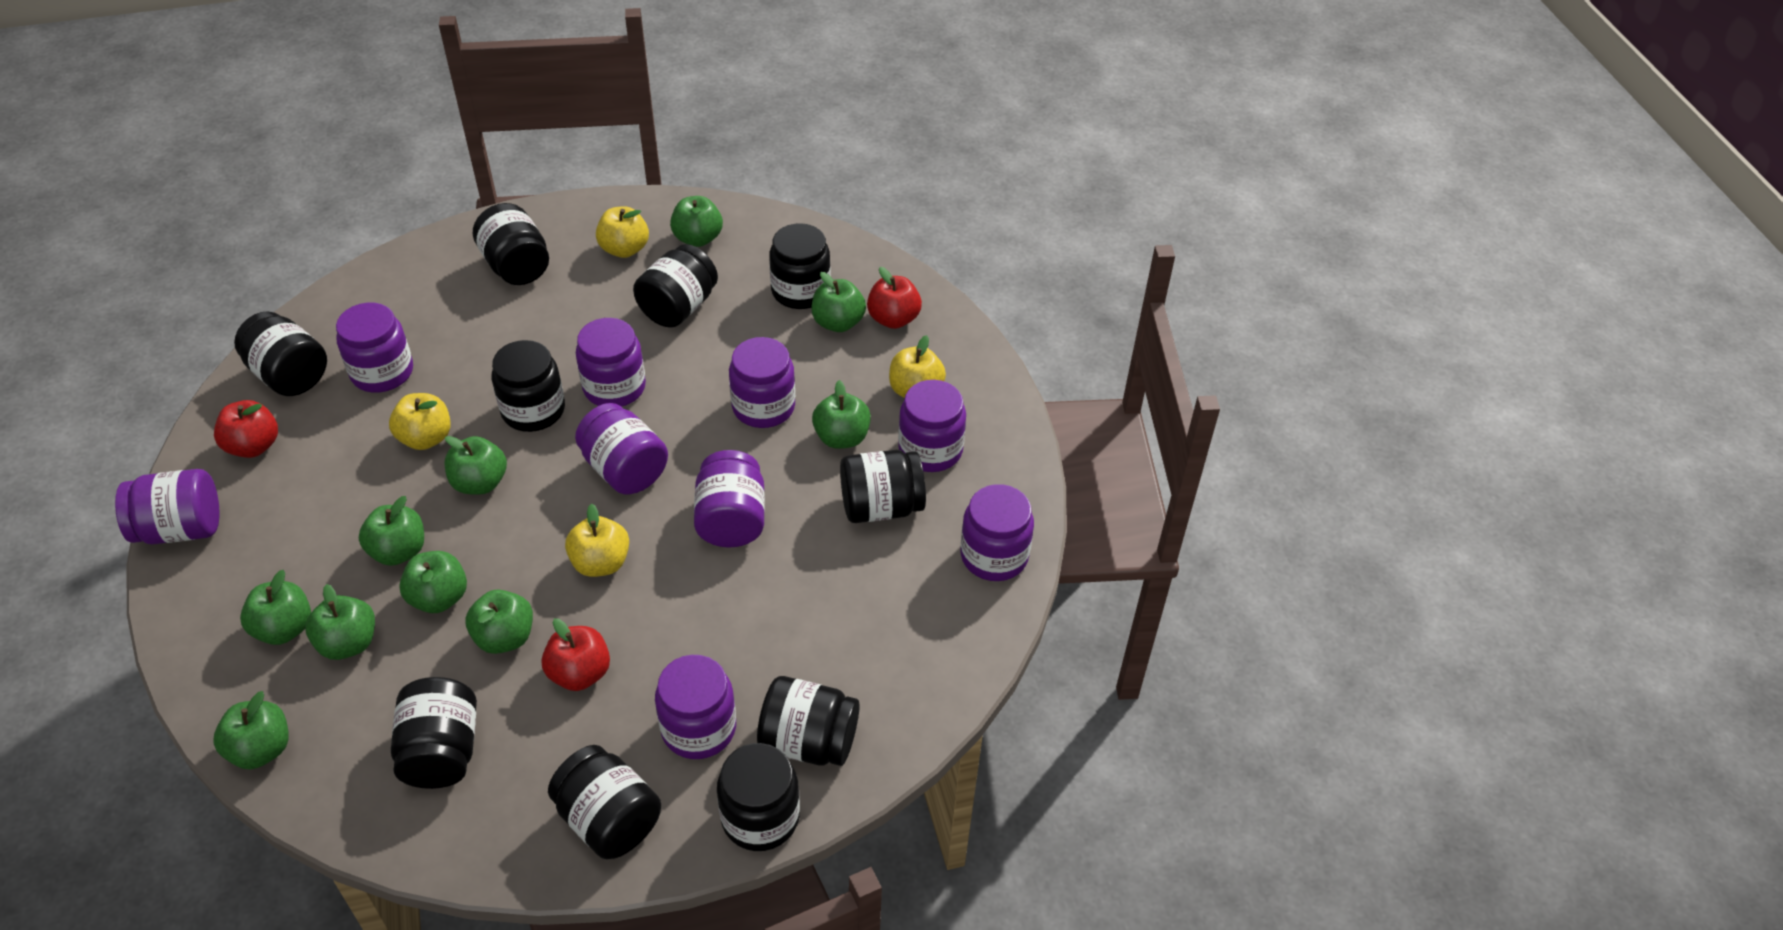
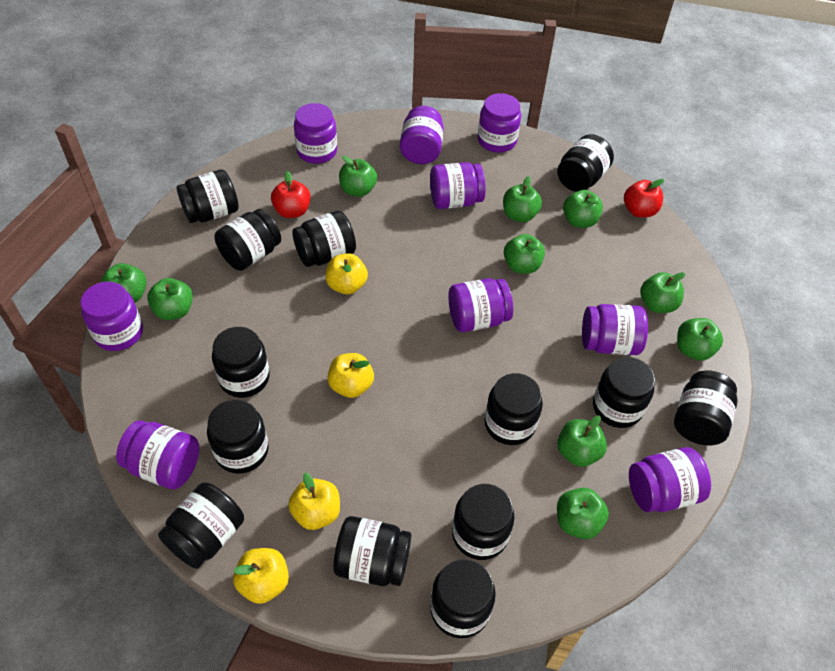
black jar: 10 -> 13
red apple: 3 -> 2

